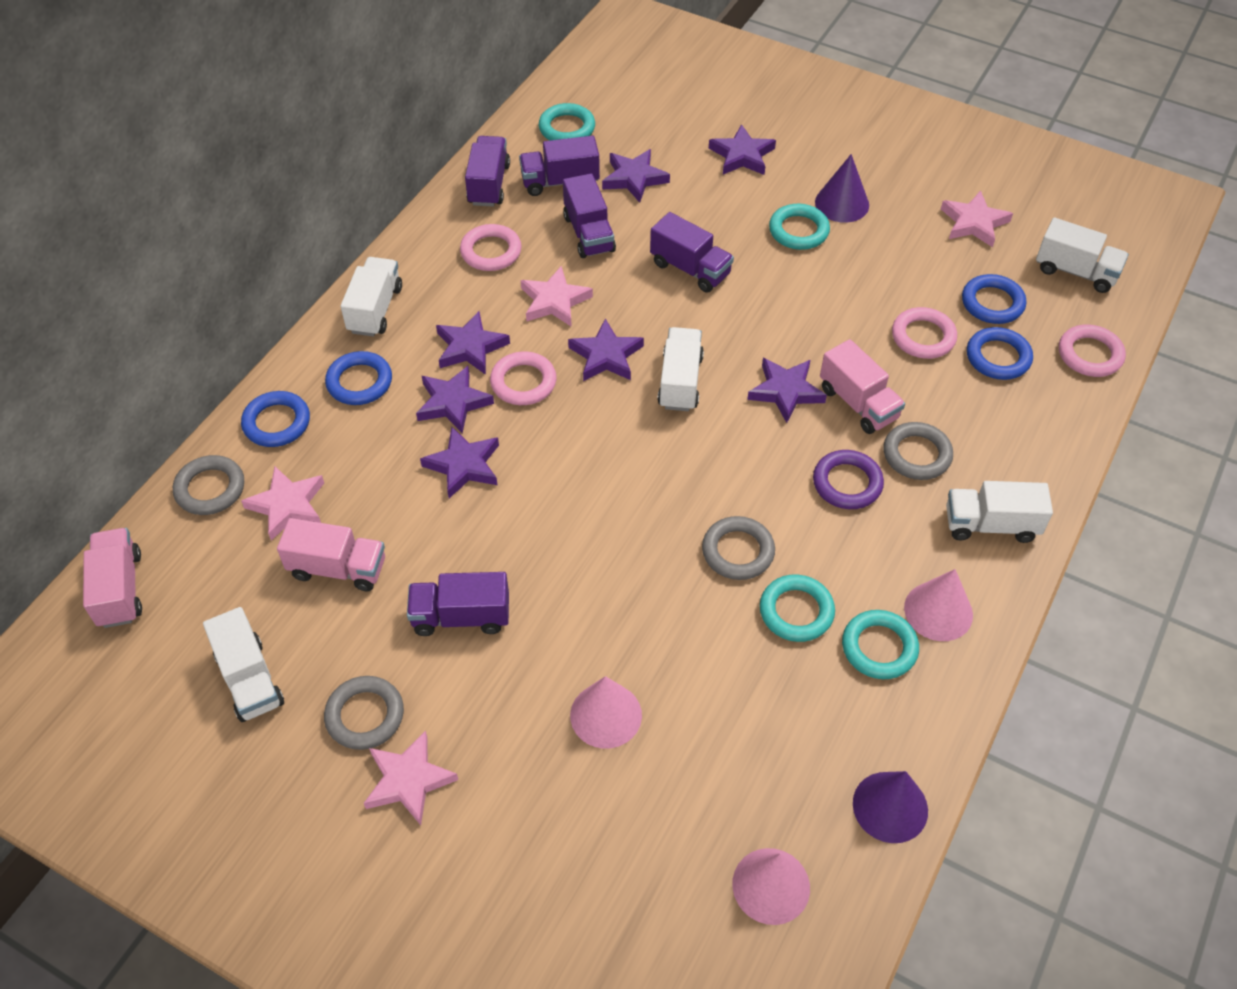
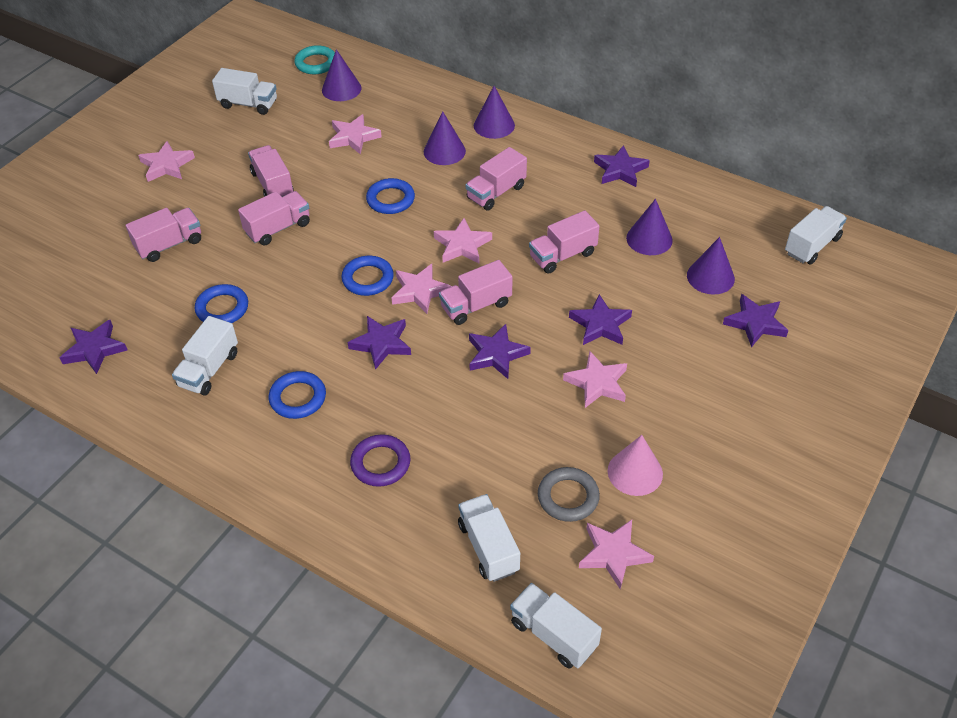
grey ring: 4 -> 1
pink cone: 3 -> 1
pink ring: 4 -> 0
pink star: 4 -> 6
pink truck: 3 -> 6
purple cone: 2 -> 5
purple star: 7 -> 6
purple truck: 5 -> 0
turquoise ring: 4 -> 1

